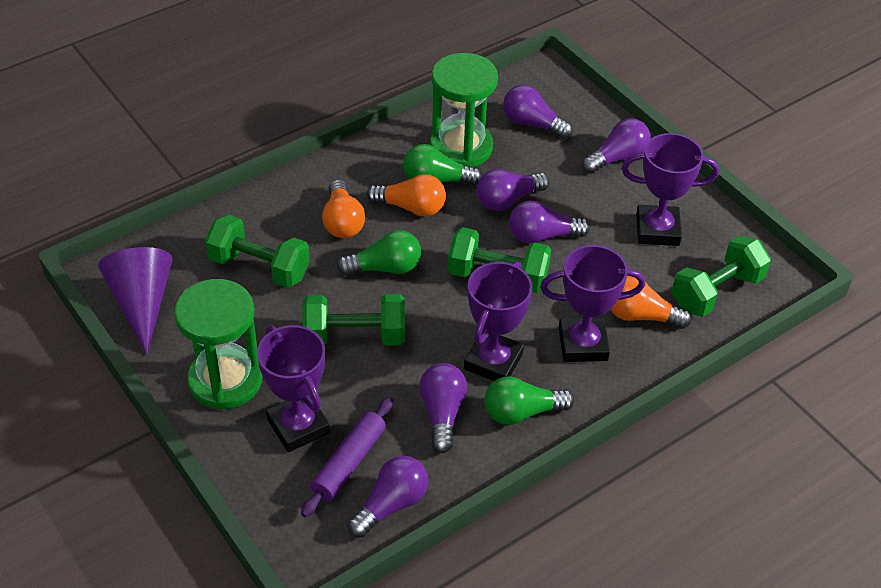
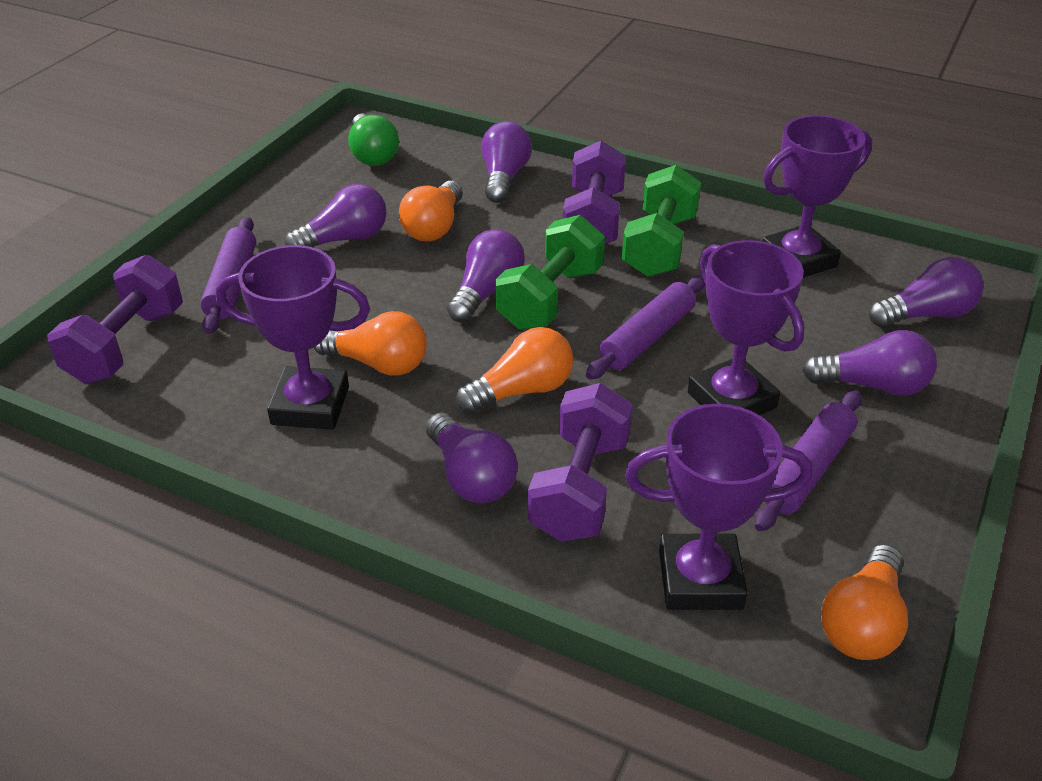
green dumbbell: 4 -> 2
green hourglass: 2 -> 0
green light bulb: 3 -> 1
orange light bulb: 3 -> 4
purple cone: 1 -> 0
purple dumbbell: 0 -> 3
purple rolling pin: 1 -> 3

